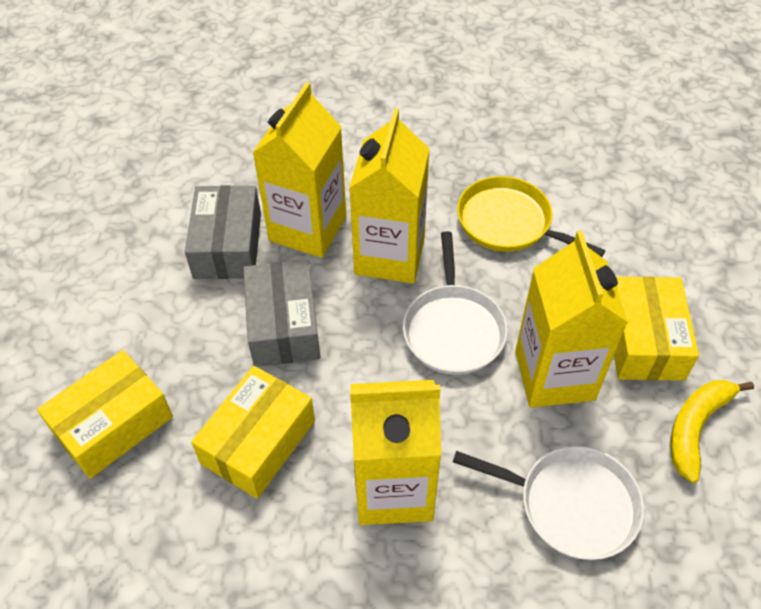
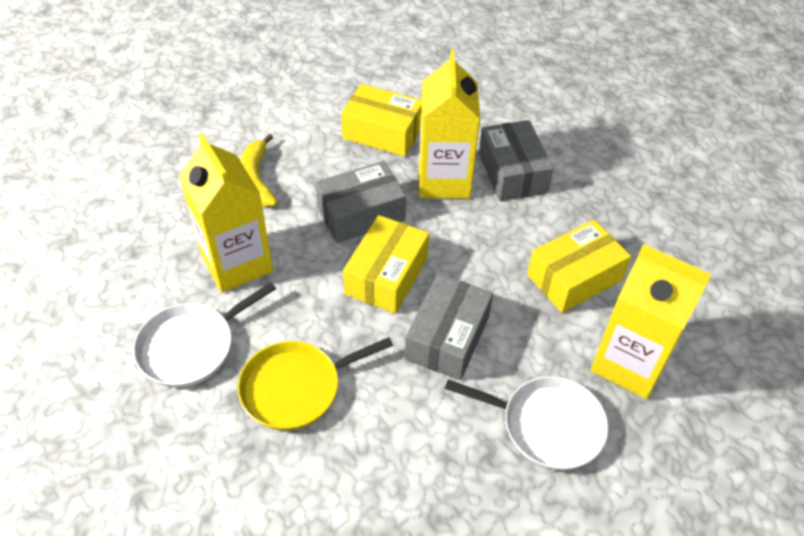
grey box: 2 -> 3
yellow carton: 4 -> 3

